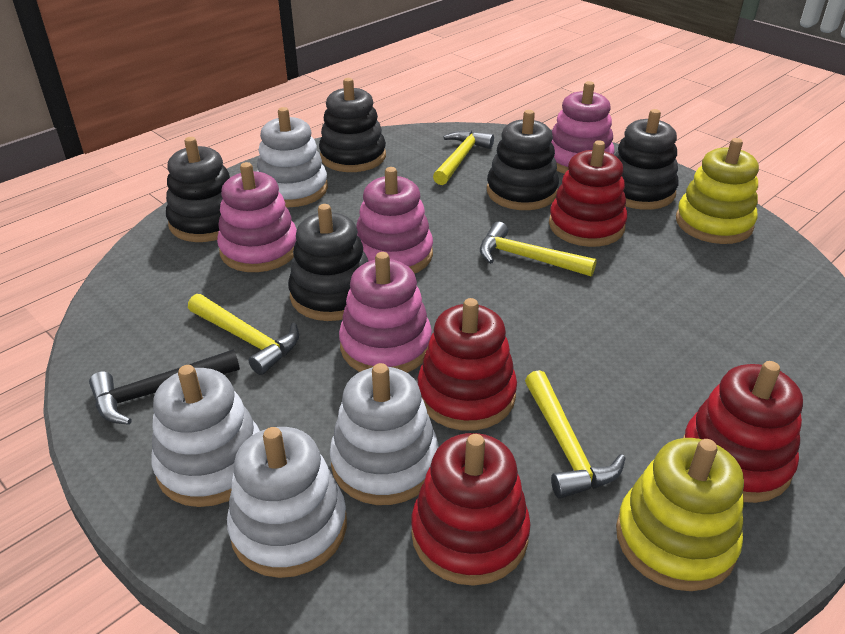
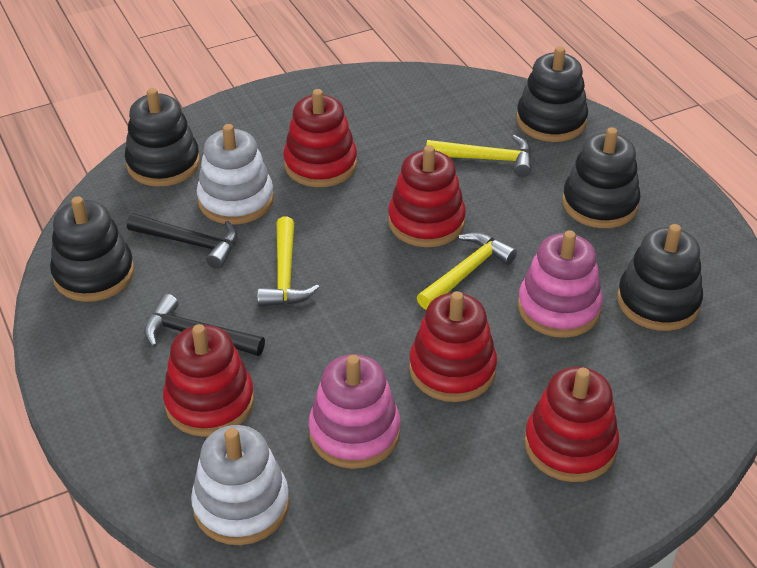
black hammer: 1 -> 2
pink stacking toy: 4 -> 2
red stacking toy: 4 -> 5
white stacking toy: 4 -> 2
yellow hammer: 4 -> 3
yellow stacking toy: 2 -> 0

